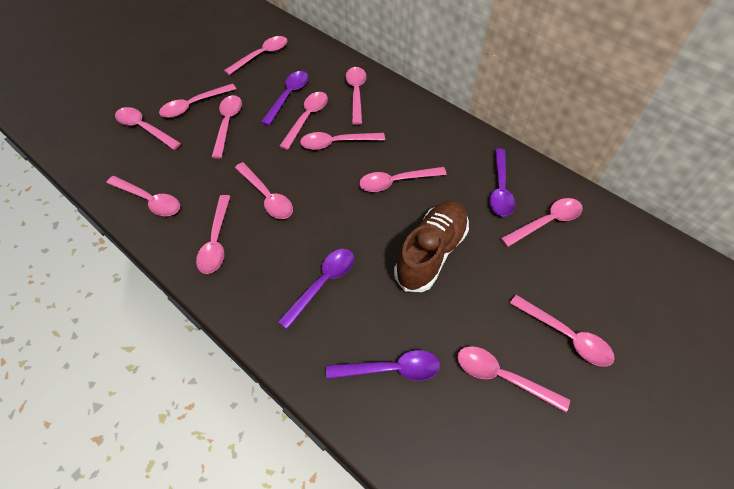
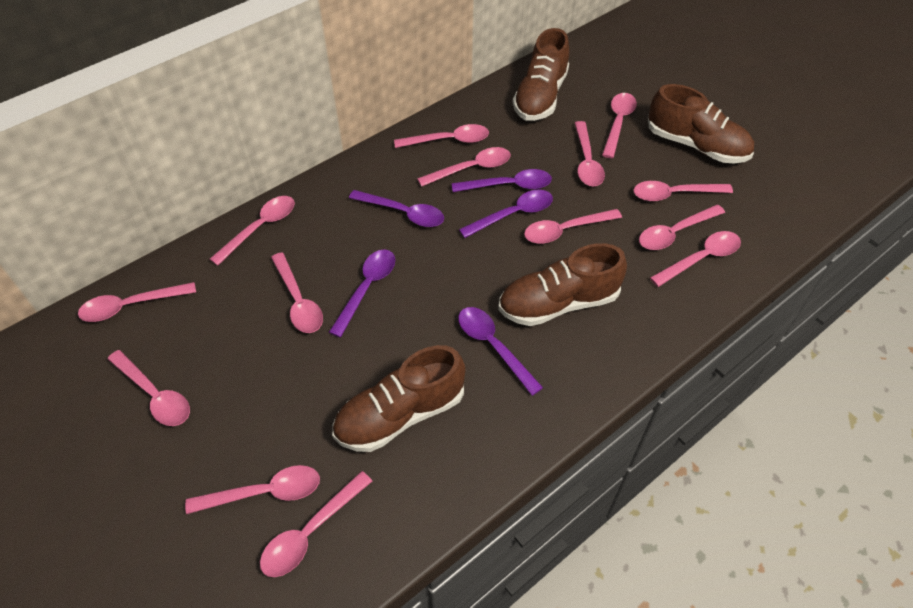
brown shoe: 1 -> 4
purple spoon: 4 -> 5

